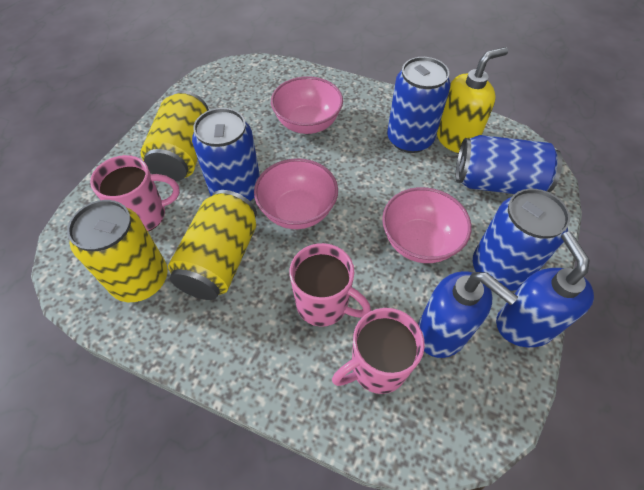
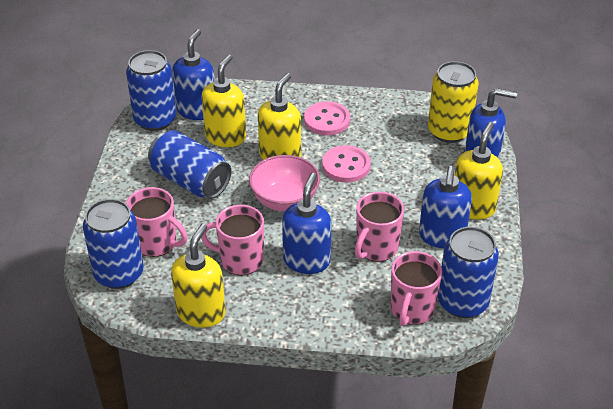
blue soap dispenser: 2 -> 4
pink bowl: 3 -> 1
pink button: 0 -> 2
pink mug: 3 -> 4
yellow can: 3 -> 1
yellow soap dispenser: 1 -> 4

